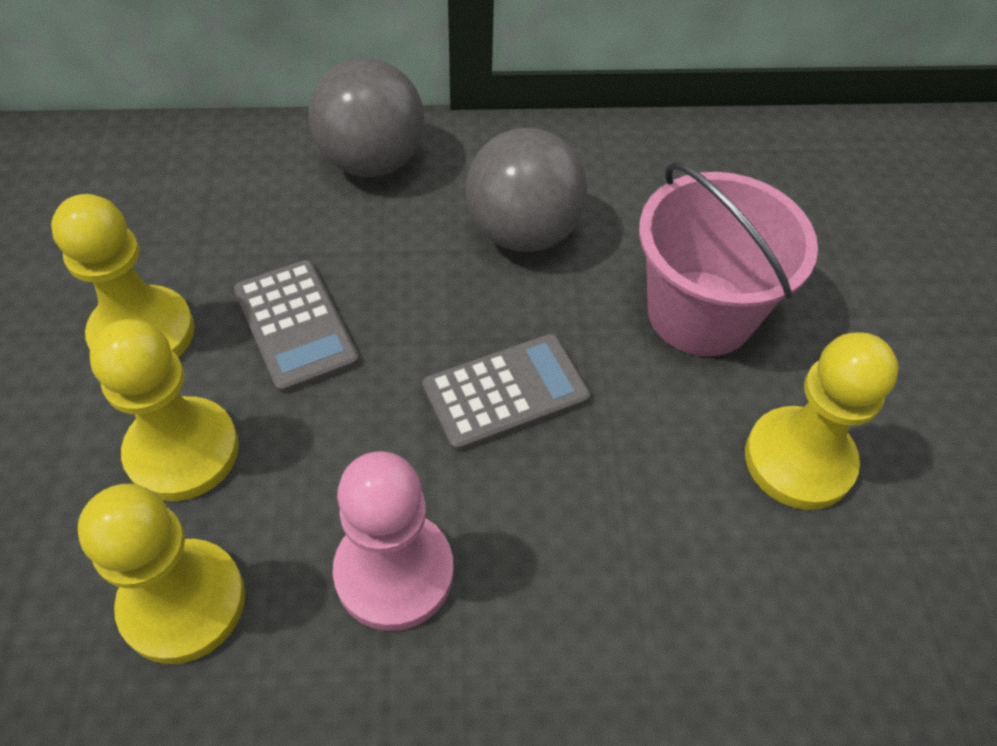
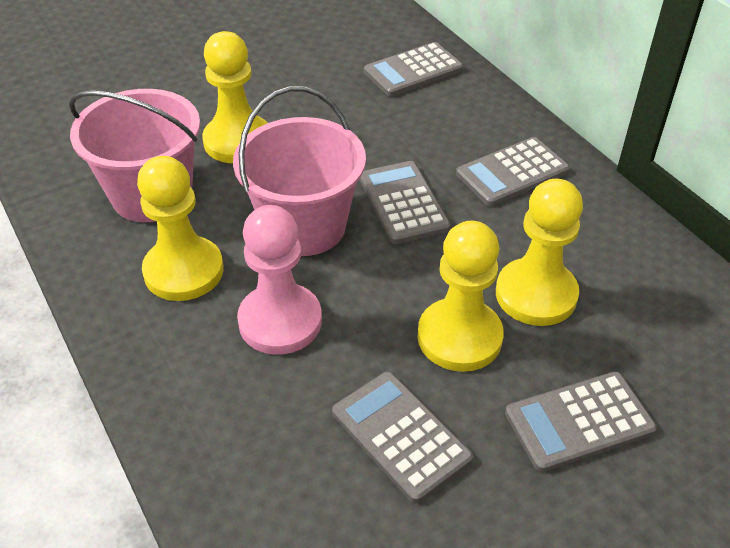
grey ball: 2 -> 0
grey calculator: 2 -> 5
pink bucket: 1 -> 2

